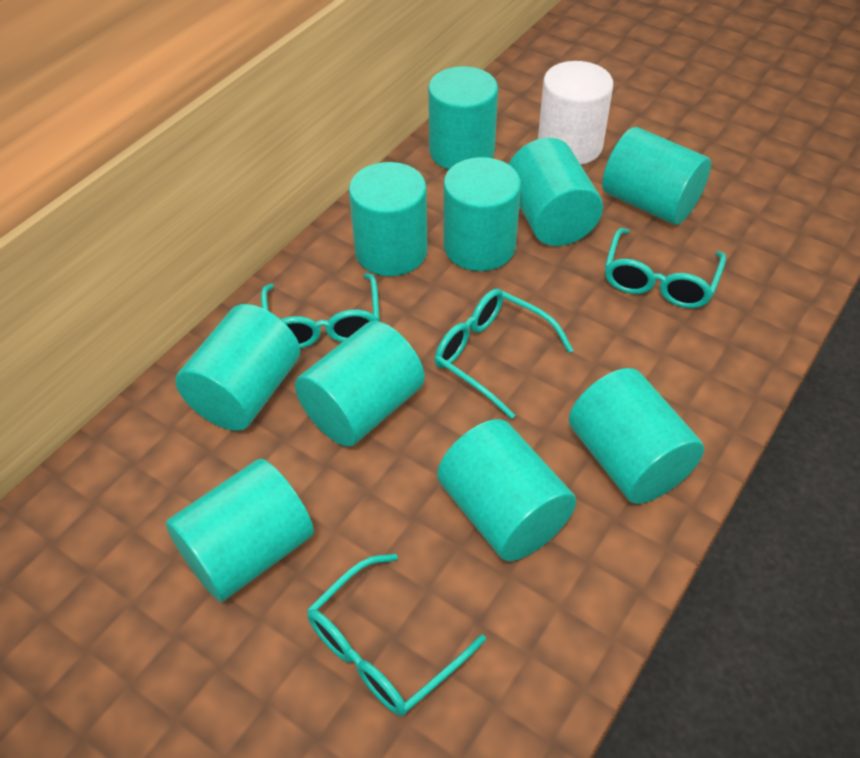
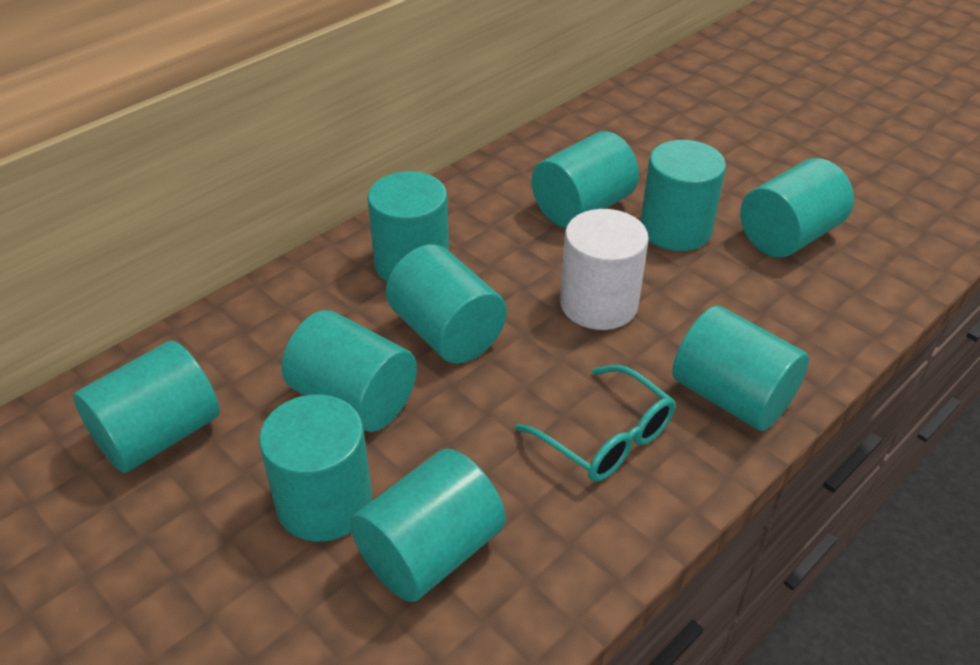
turquoise glasses: 4 -> 1

